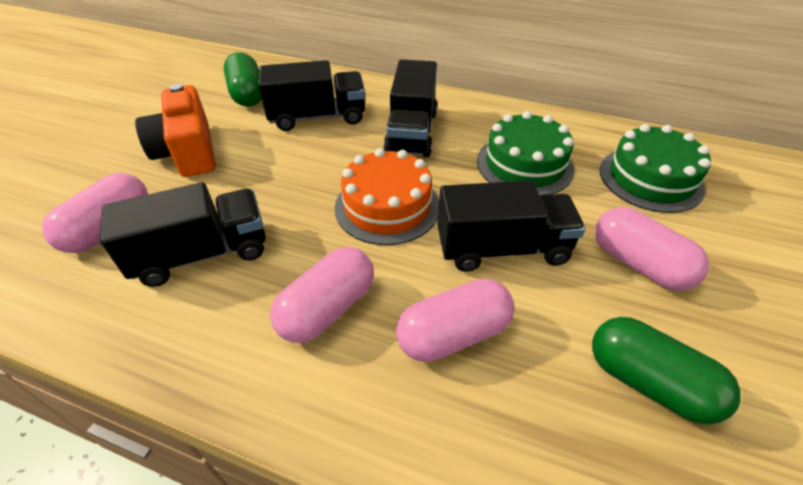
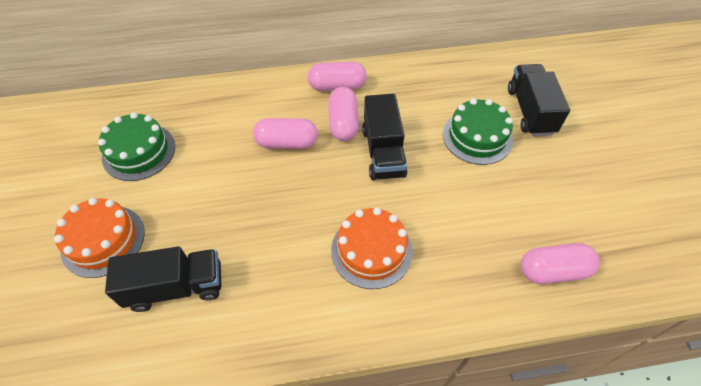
black truck: 4 -> 3
green capsule: 2 -> 0
orange cake: 1 -> 2
orange camera: 1 -> 0

